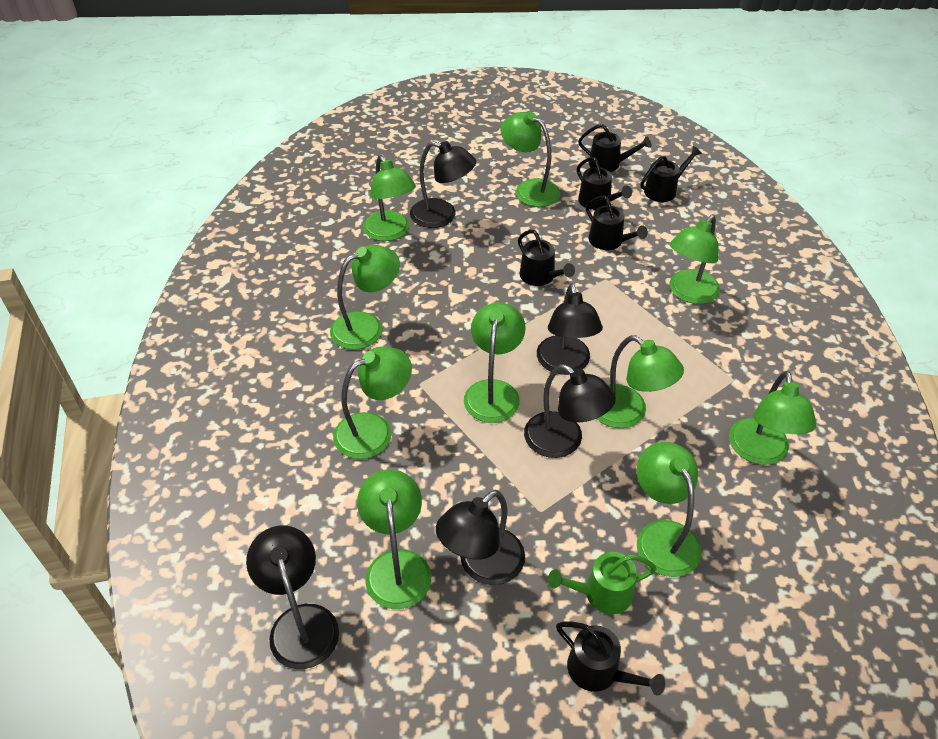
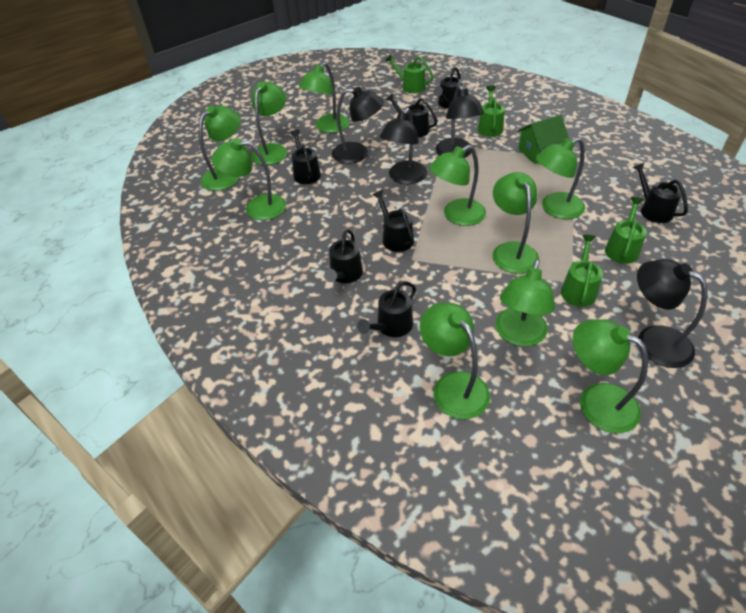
black lamp: 5 -> 4
black watering can: 6 -> 7
green house: 0 -> 1
green watering can: 1 -> 4

